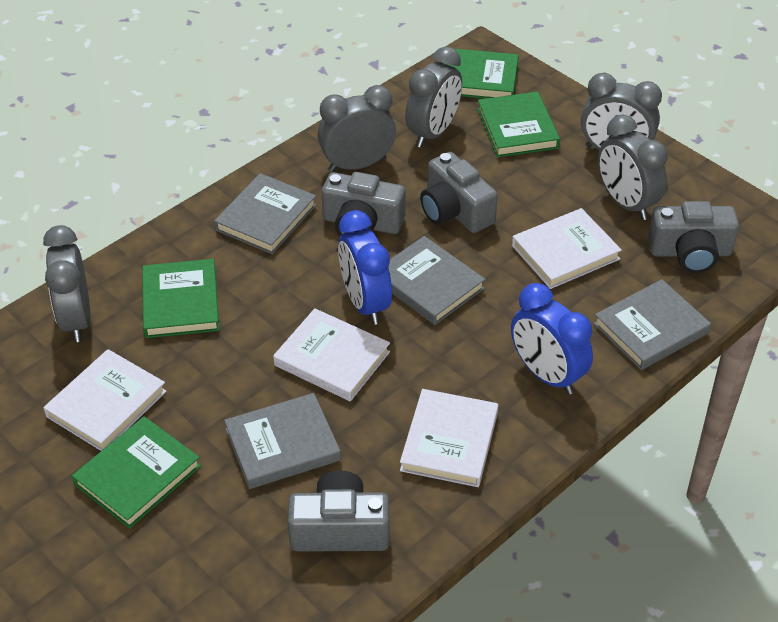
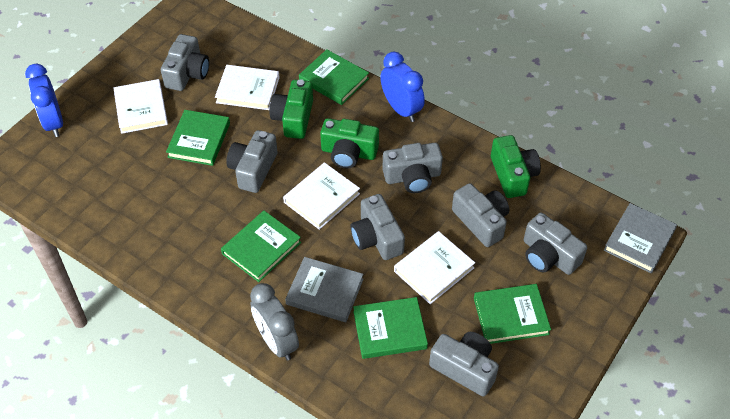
green book: 4 -> 5
green camera: 0 -> 3
grey book: 4 -> 2
grey camera: 4 -> 7
grey clock: 5 -> 1

